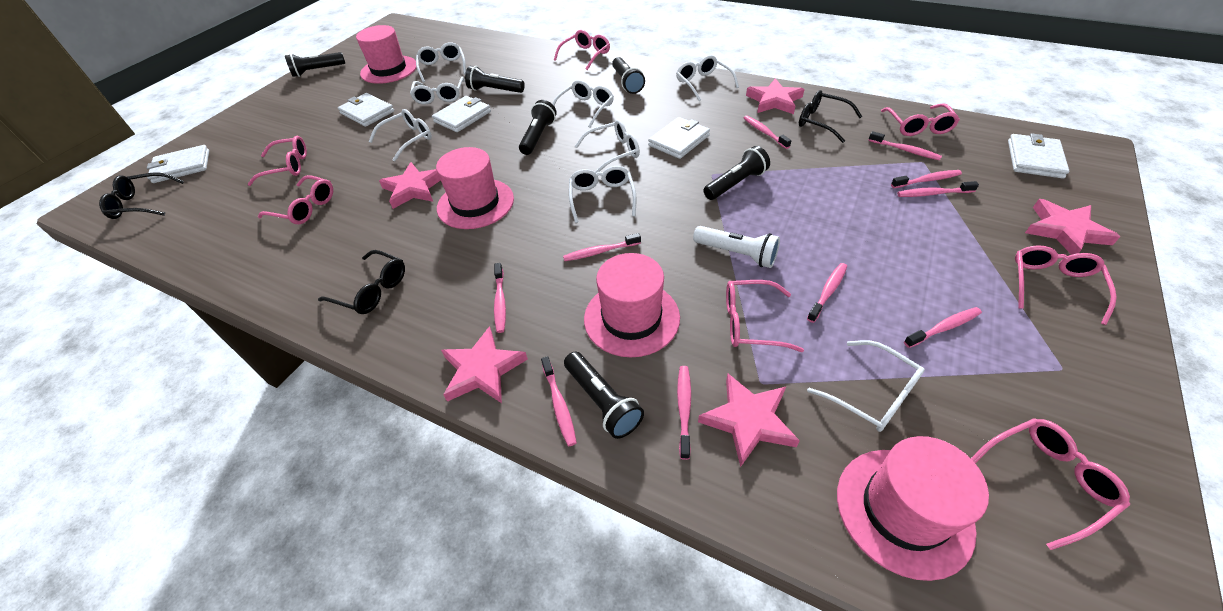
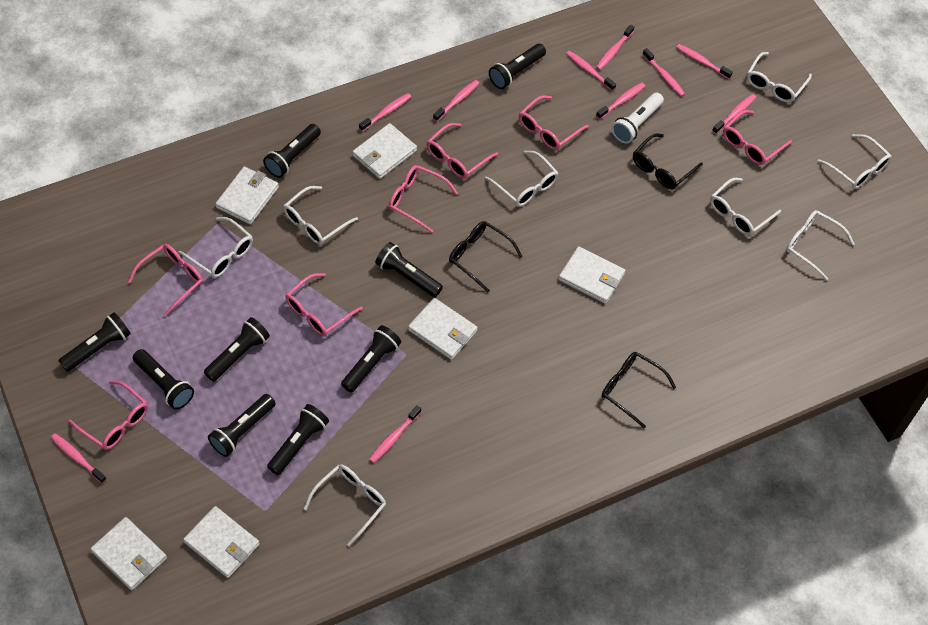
black flashlight: 6 -> 9
pink hat: 4 -> 0
pink star: 5 -> 0
white wallet: 5 -> 6

